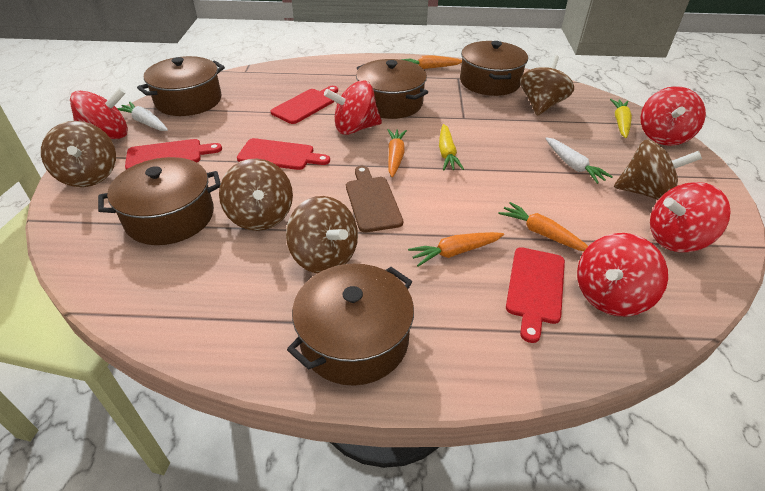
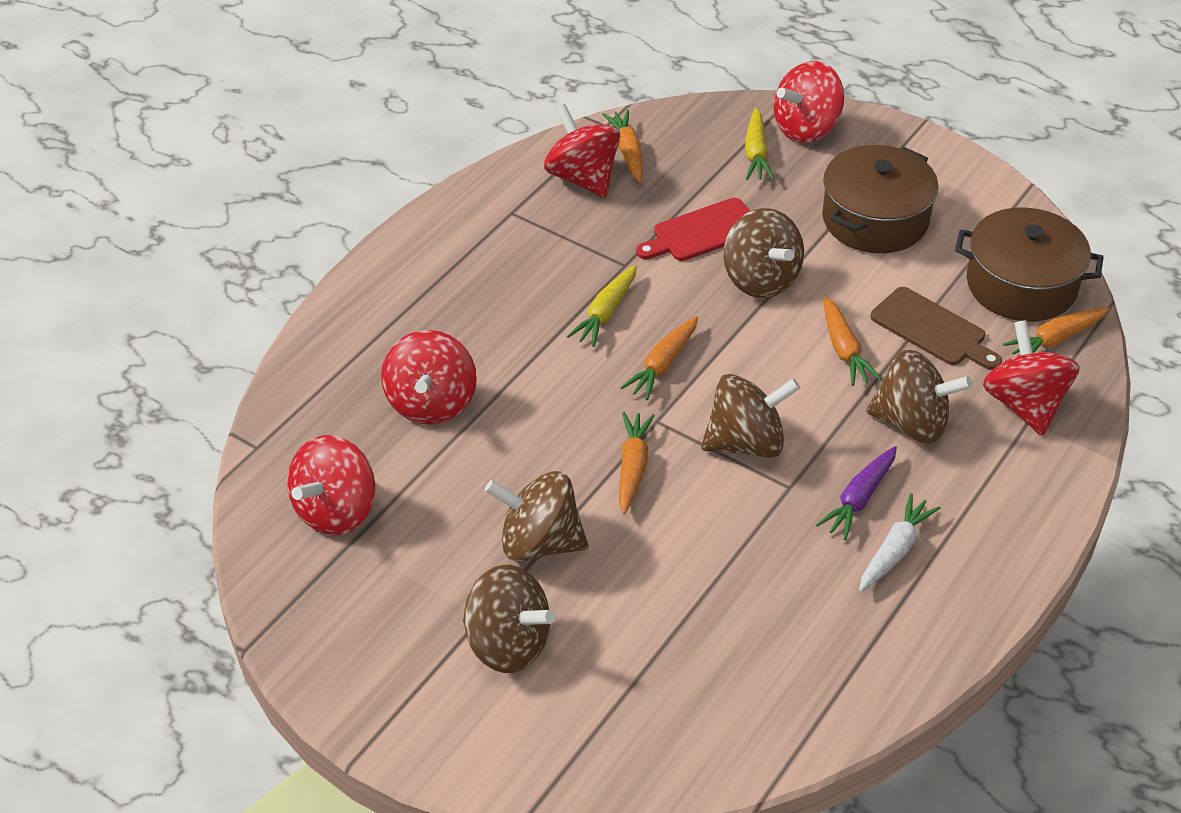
brown pot: 5 -> 2
orange carrot: 4 -> 5
purple carrot: 0 -> 1
red cutting board: 4 -> 1
white carrot: 2 -> 1

